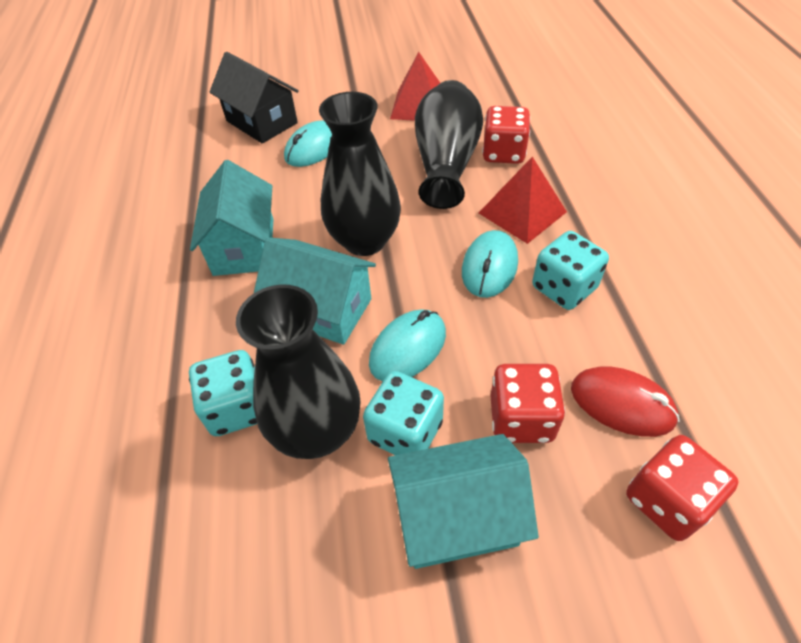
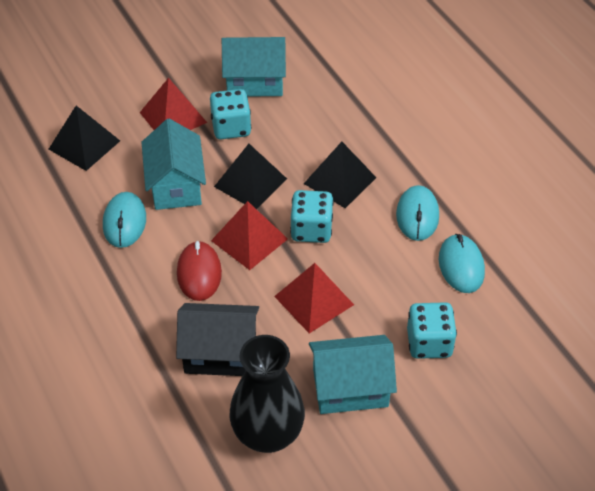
black pyramid: 0 -> 3
black vase: 3 -> 1
red dice: 3 -> 0
red pyramid: 2 -> 3

